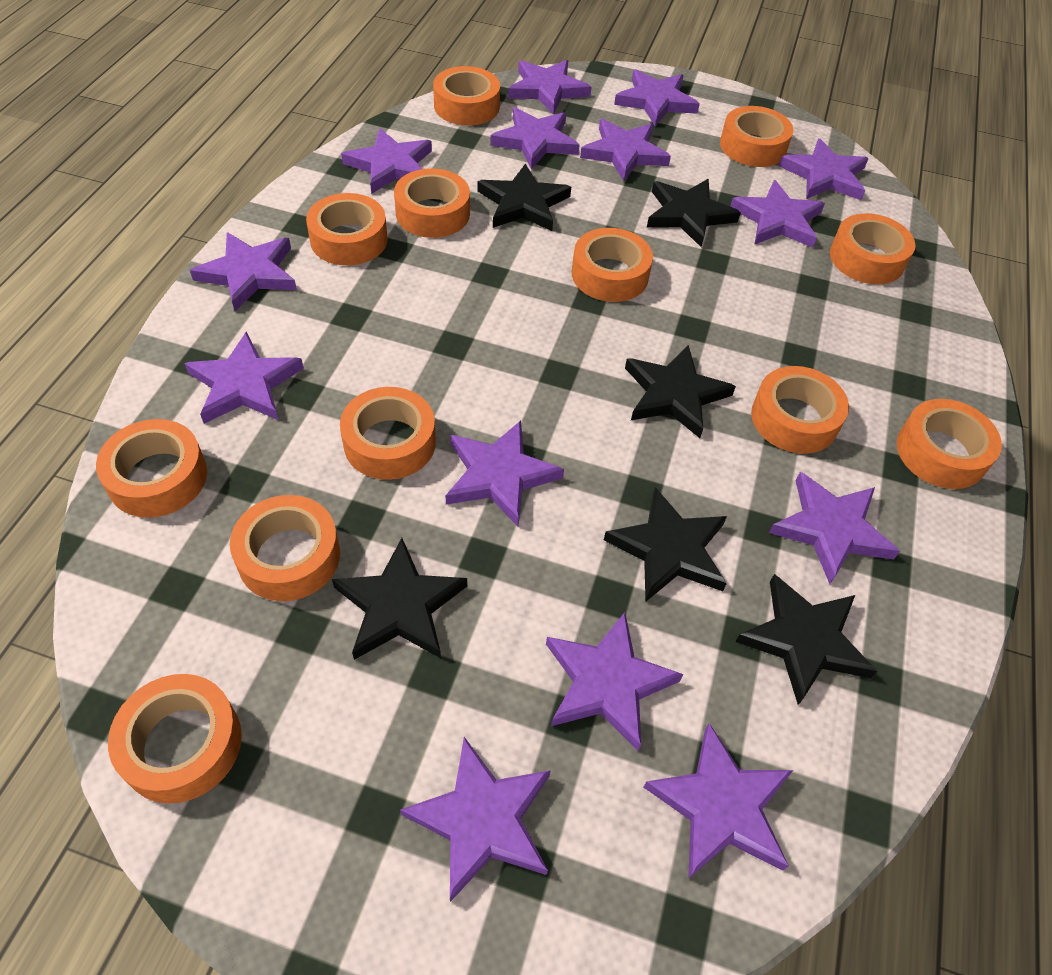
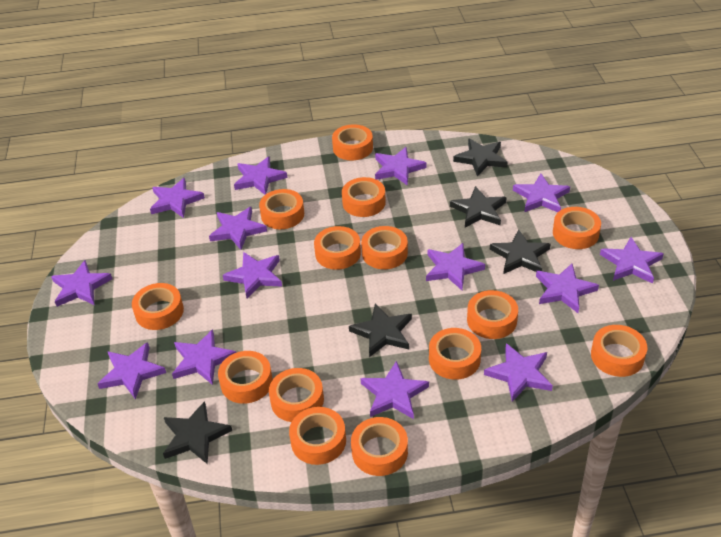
black star: 6 -> 5
orange tape: 12 -> 14

